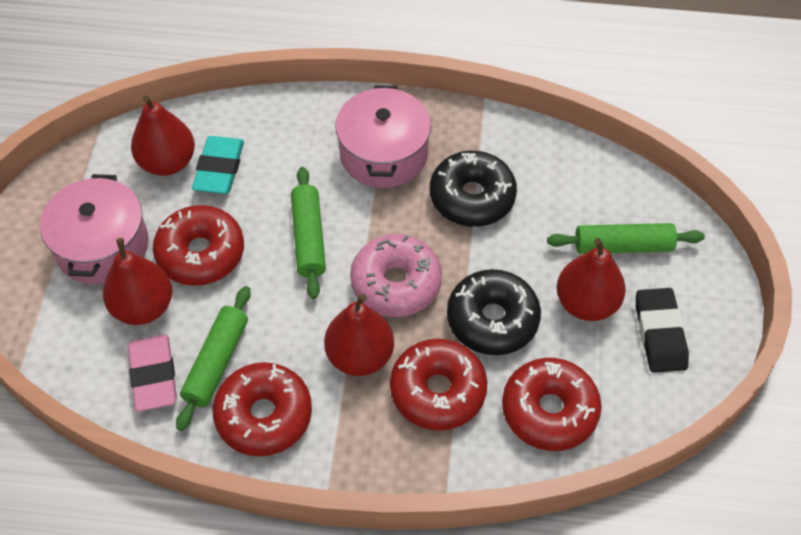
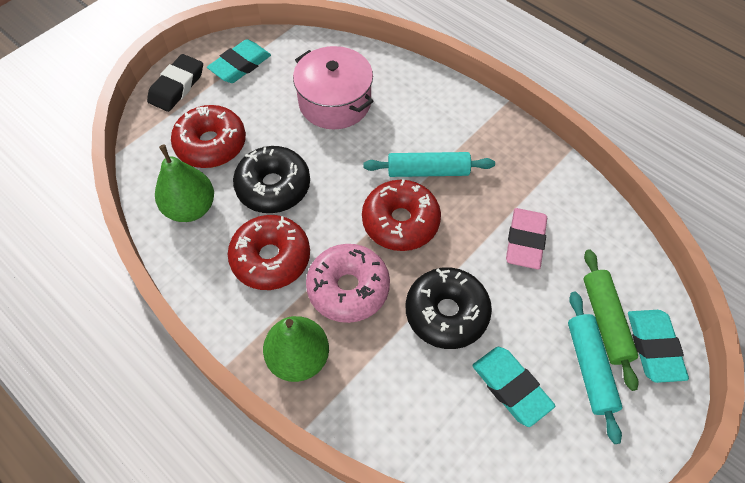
green pear: 0 -> 2
green rolling pin: 3 -> 1
pink pot: 2 -> 1
red donut: 4 -> 3
red pear: 4 -> 0
turquoise eraser: 1 -> 3
turquoise rolling pin: 0 -> 2

